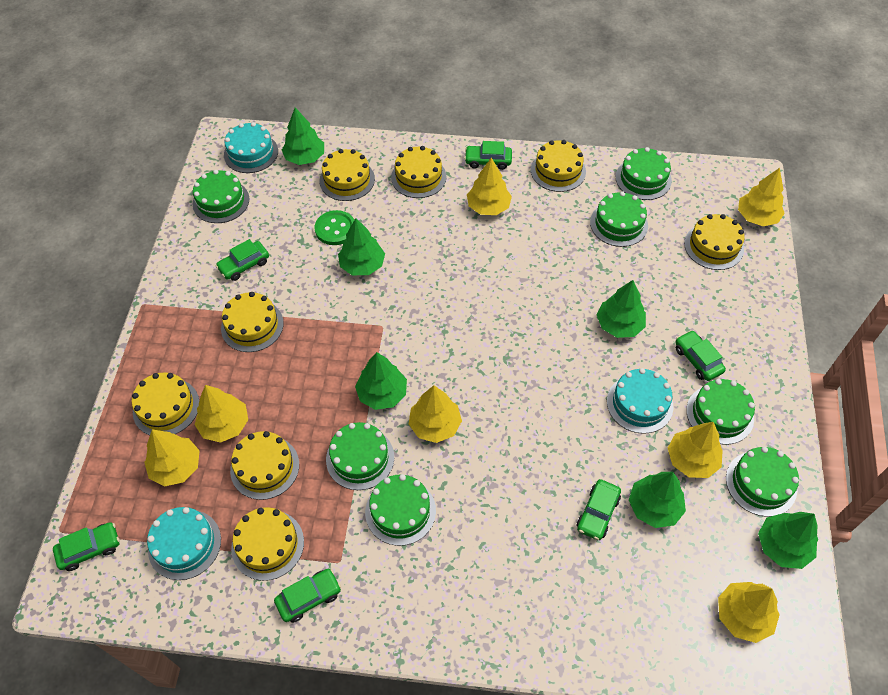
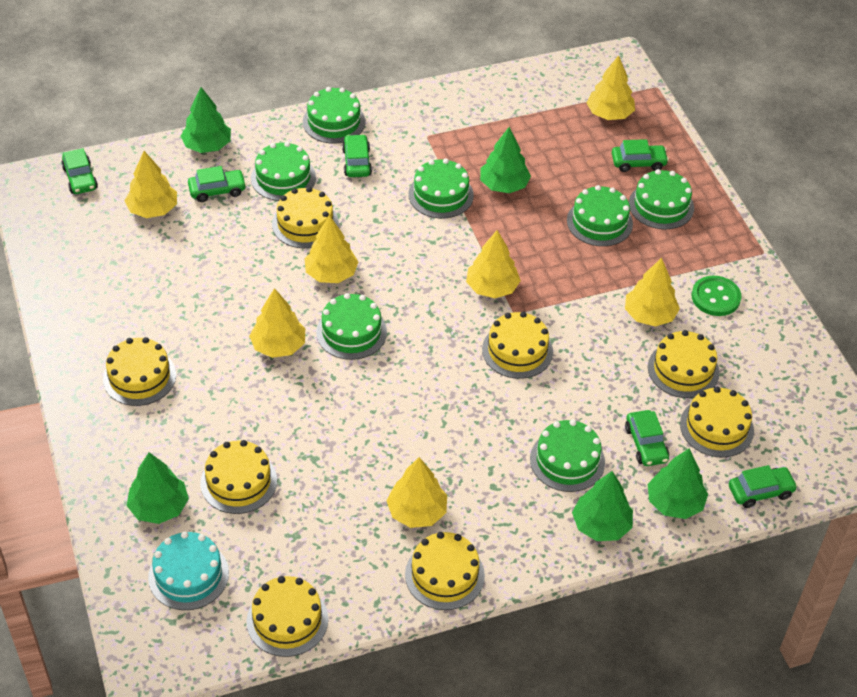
green tree: 6 -> 5
turquoise cake: 3 -> 1

